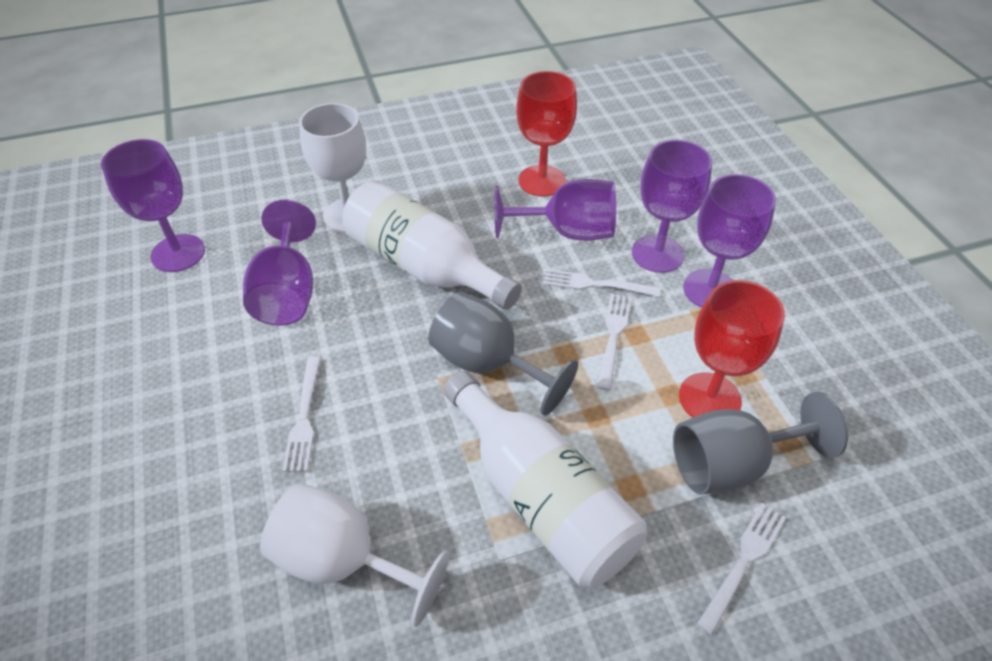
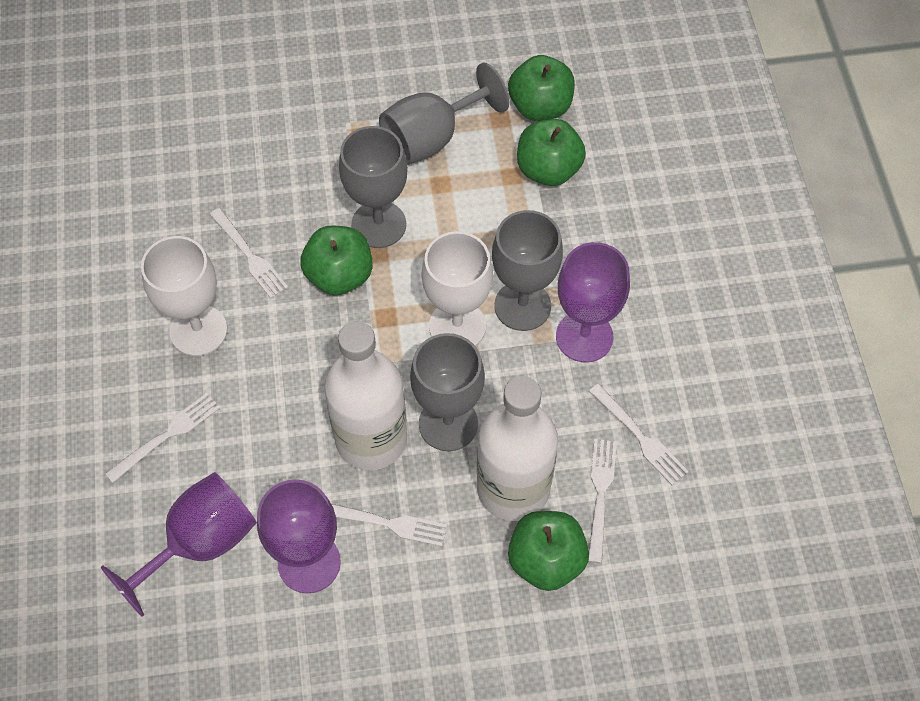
green apple: 0 -> 4
grey goblet: 2 -> 4
purple goblet: 5 -> 3
red goblet: 2 -> 0
white fork: 4 -> 5

